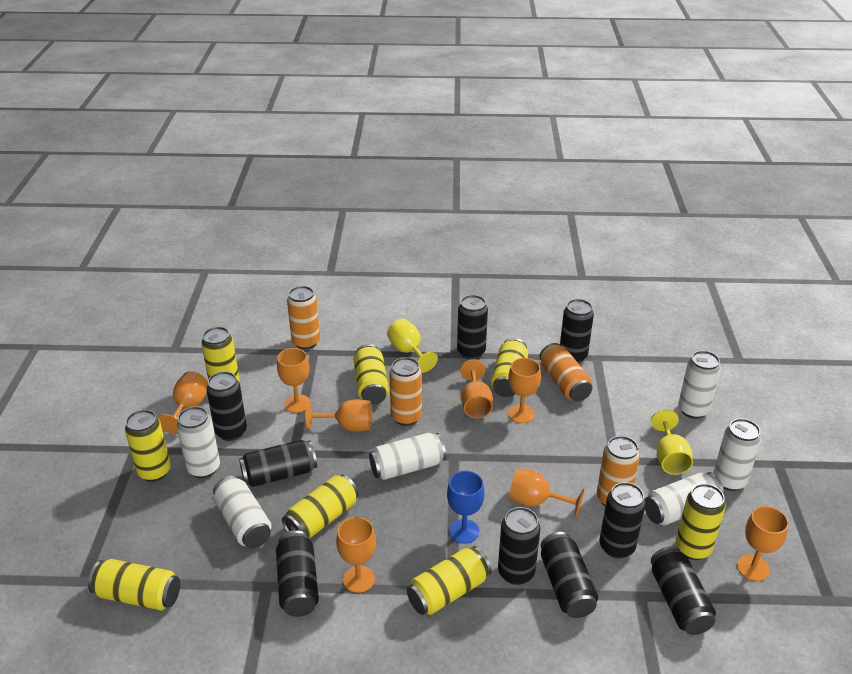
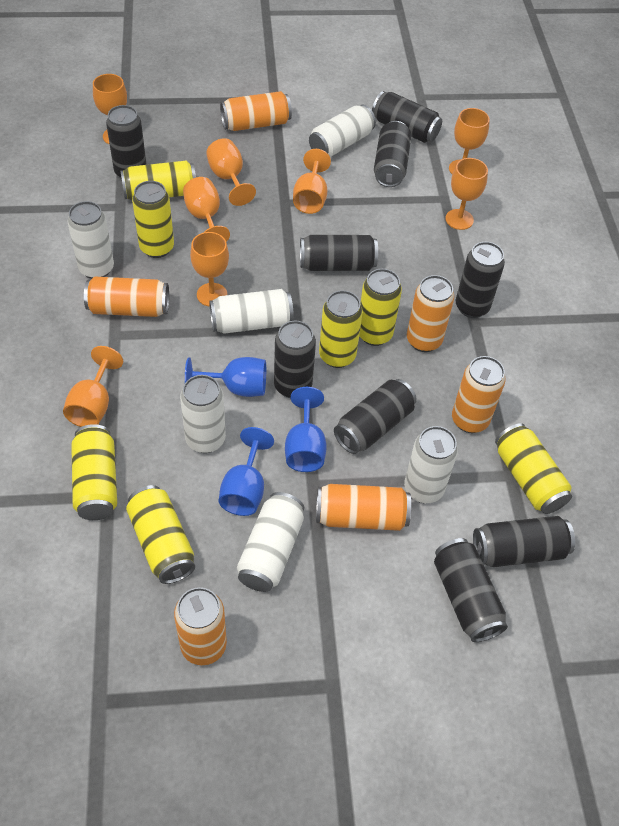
blue goblet: 1 -> 3
orange can: 4 -> 6
yellow can: 8 -> 7
yellow goblet: 2 -> 0

